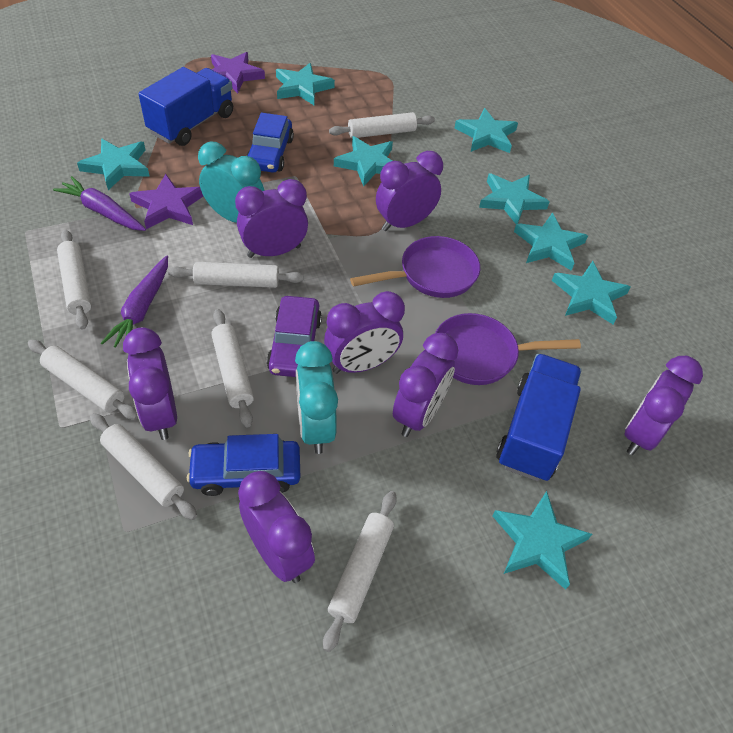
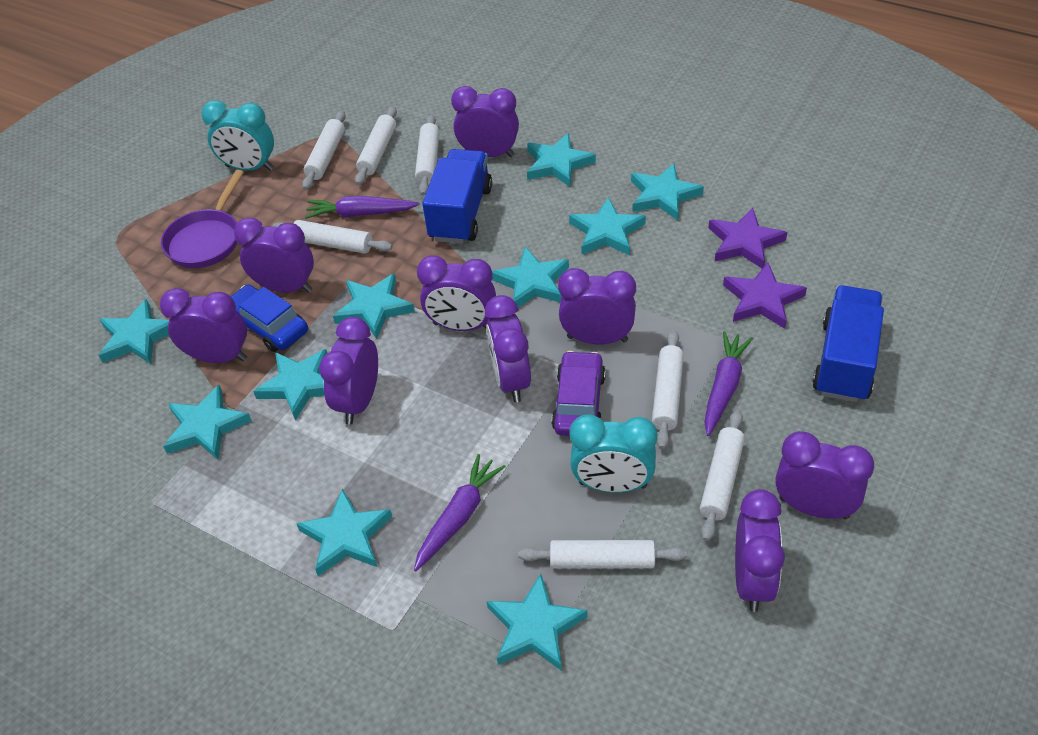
blue car: 2 -> 1
purple carrot: 2 -> 3
purple clock: 7 -> 9
purple pan: 2 -> 1
turquoise star: 8 -> 10

